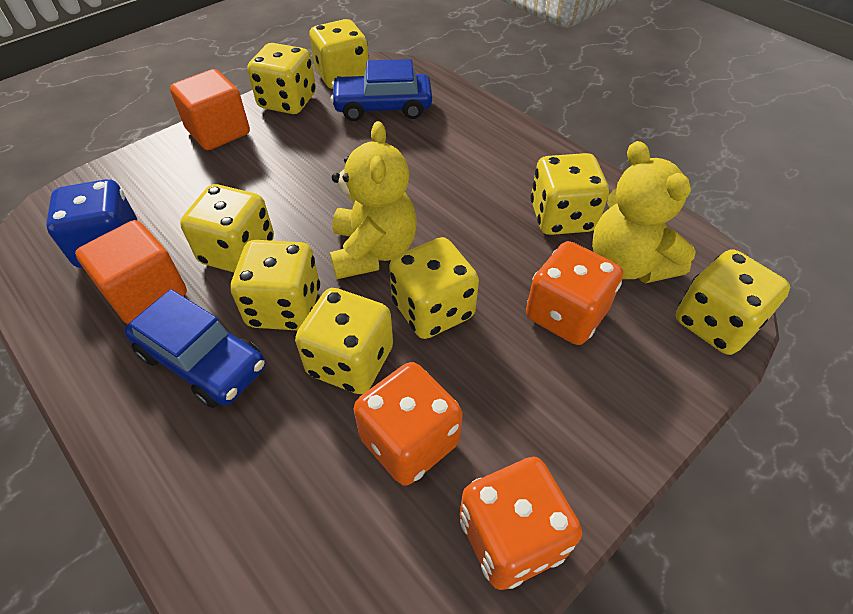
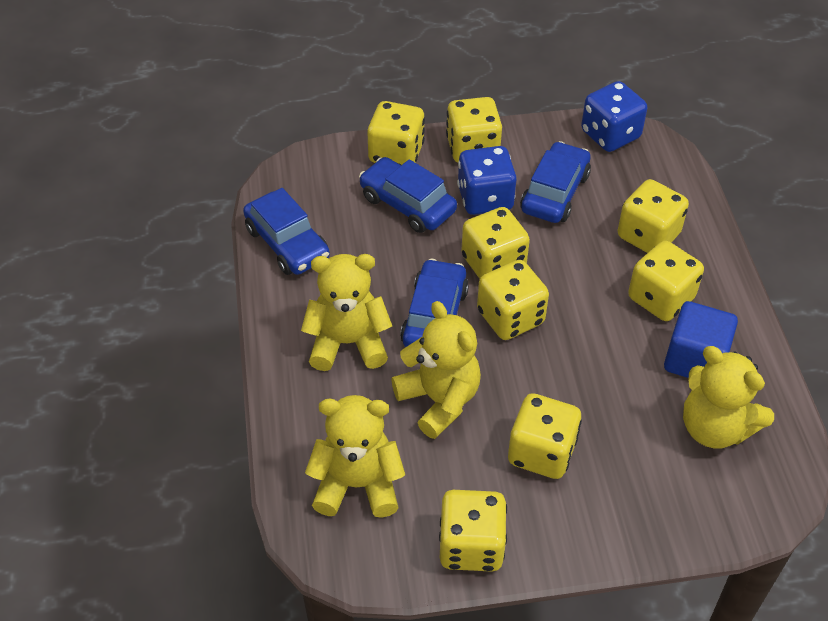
blue car: 2 -> 4
blue cube: 0 -> 1
blue dice: 1 -> 2
orange cube: 2 -> 0
orange dice: 3 -> 0
yellow teddy bear: 2 -> 4

